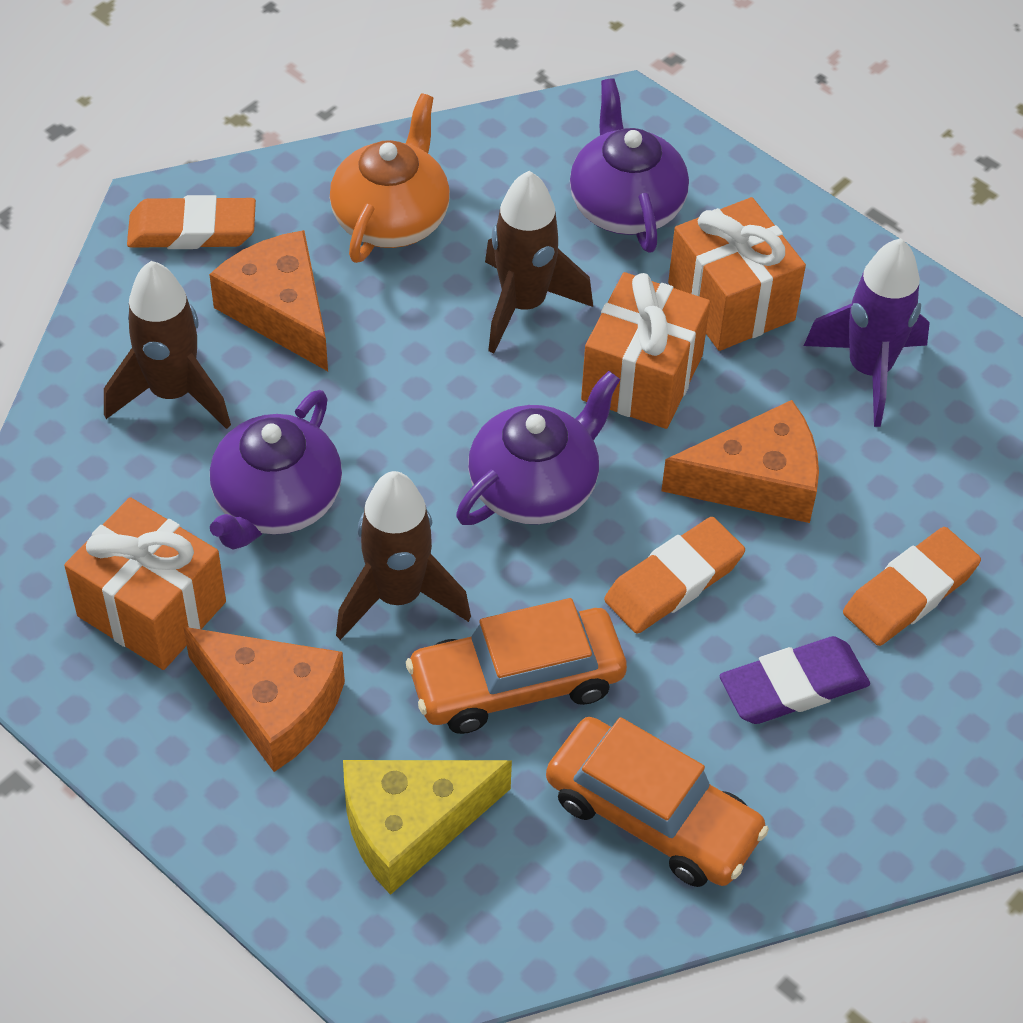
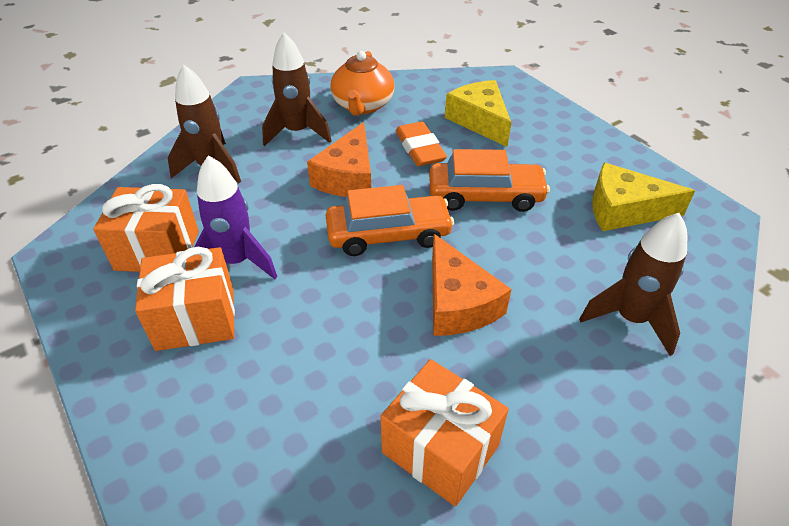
orange cheese: 3 -> 2
orange eraser: 3 -> 1
purple eraser: 1 -> 0
purple teapot: 3 -> 0
yellow cheese: 1 -> 2

